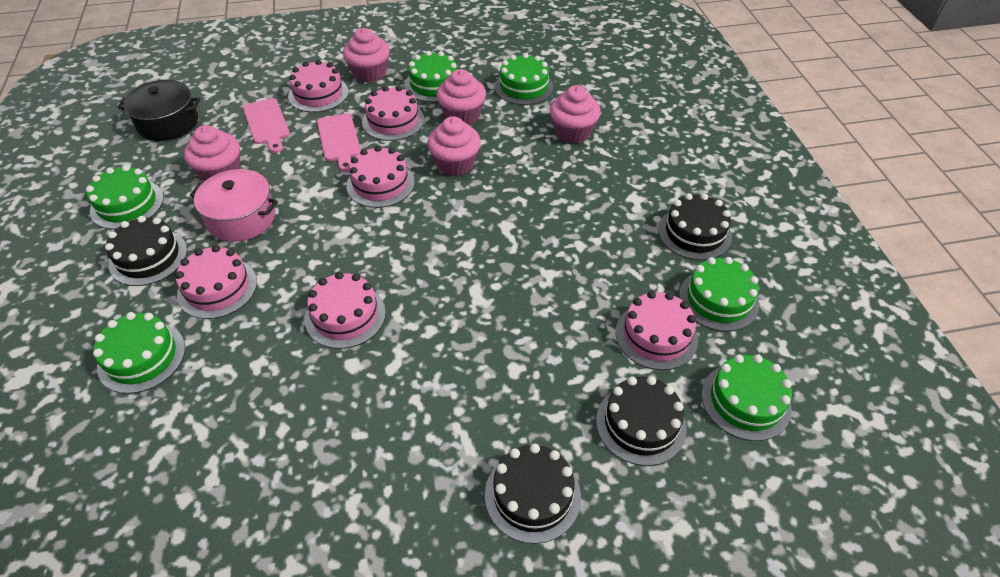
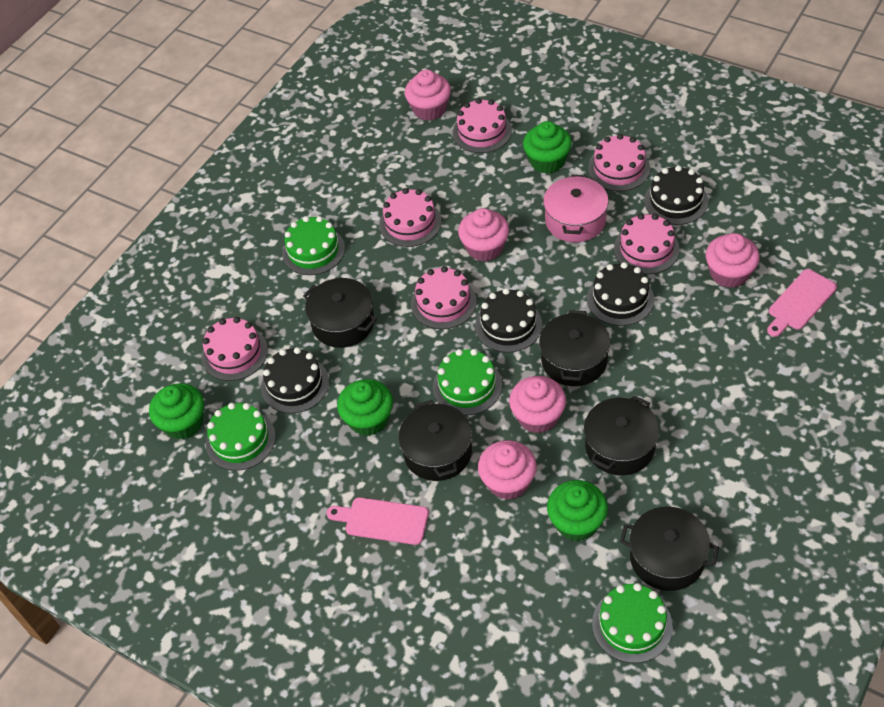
black pot: 1 -> 5
green cake: 6 -> 4
green cupcake: 0 -> 4

